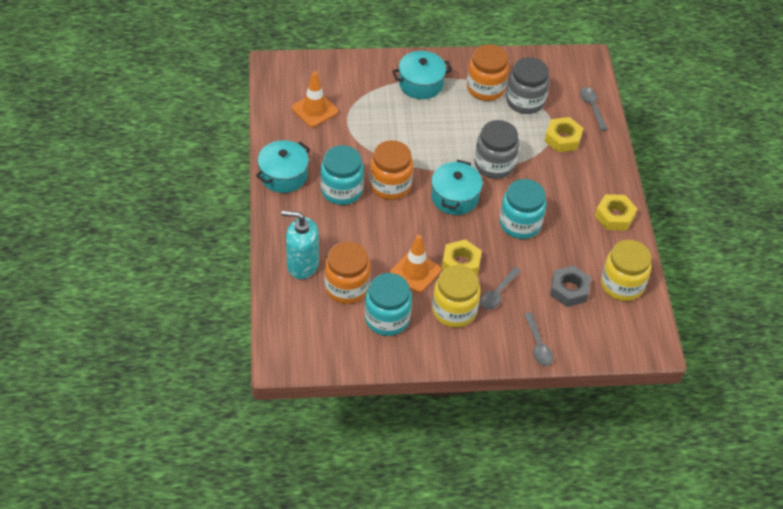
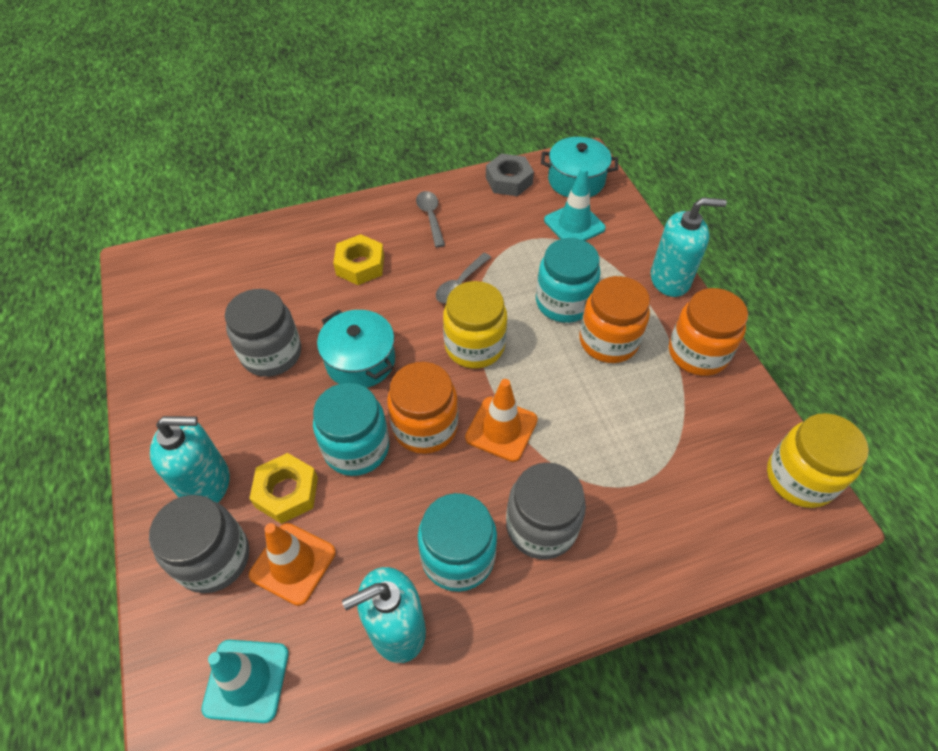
grey jar: 2 -> 3
grey spoon: 3 -> 2
turquoise pot: 3 -> 2
turquoise soap dispenser: 1 -> 3
turquoise traffic cone: 0 -> 2
yellow nut: 3 -> 2

